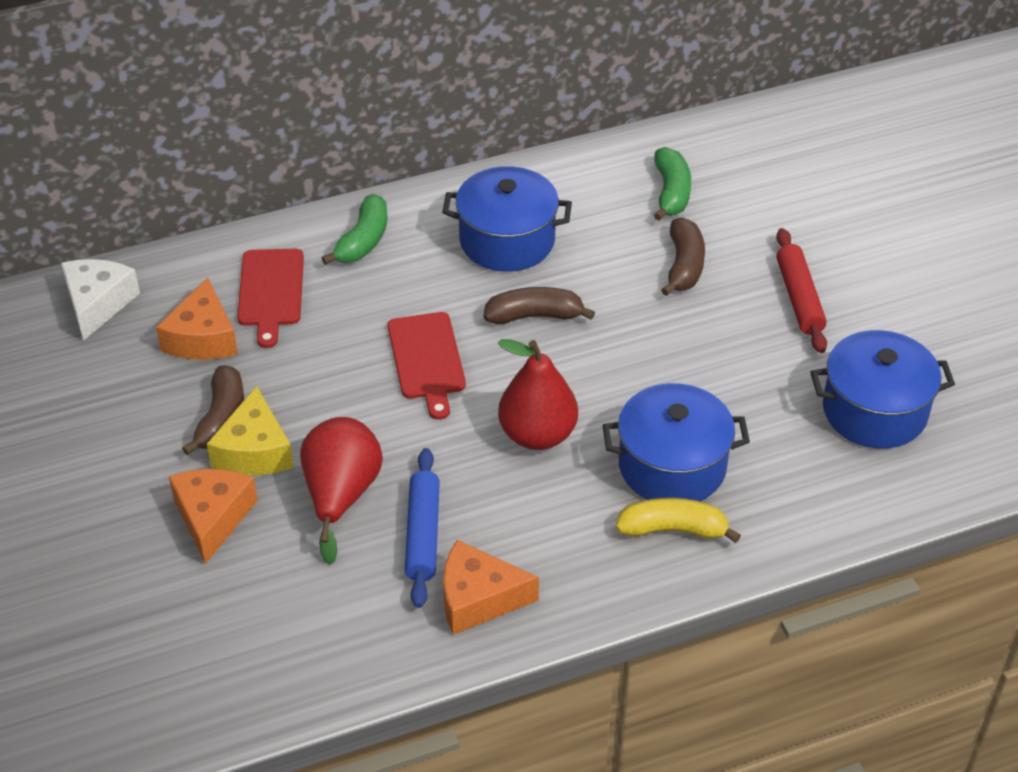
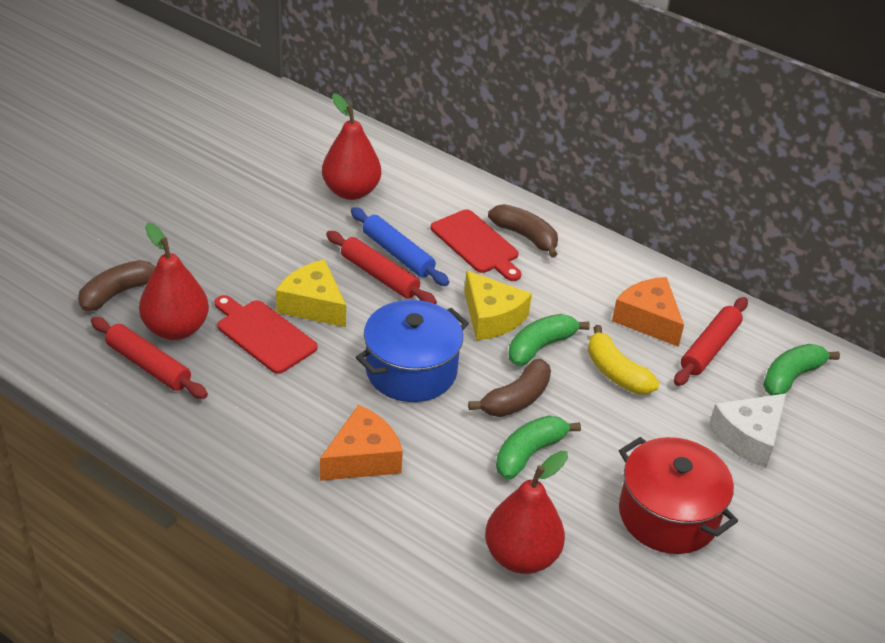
blue pot: 3 -> 1
green banana: 2 -> 3
orange cheese: 3 -> 2
red pear: 2 -> 3
red pot: 0 -> 1
red rolling pin: 1 -> 3
yellow cheese: 1 -> 2

